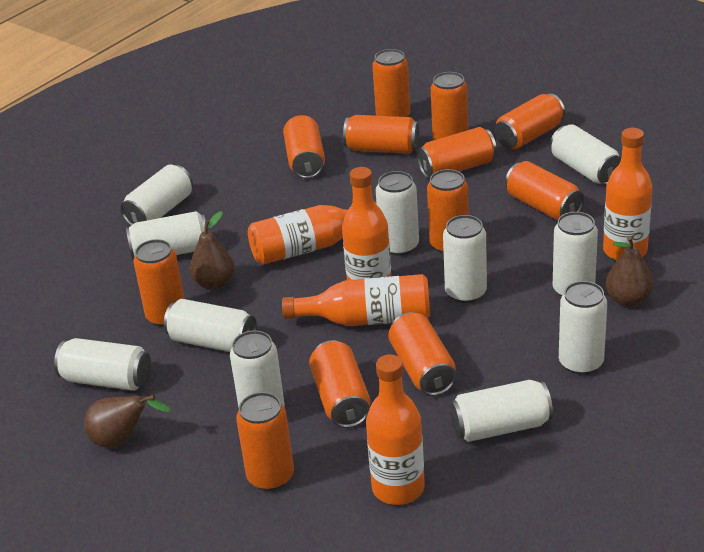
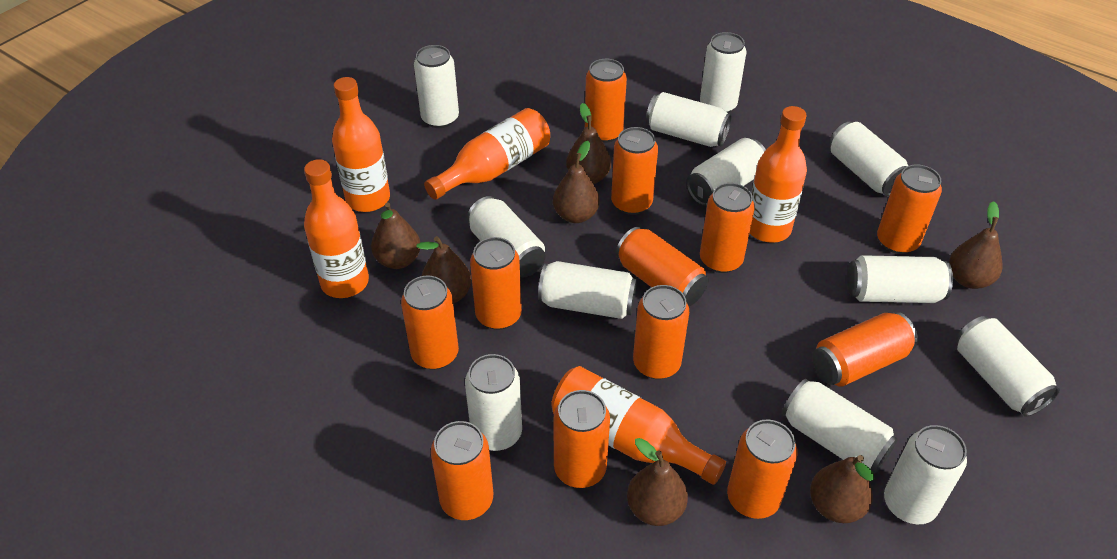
brown pear: 3 -> 7
white can: 11 -> 12

